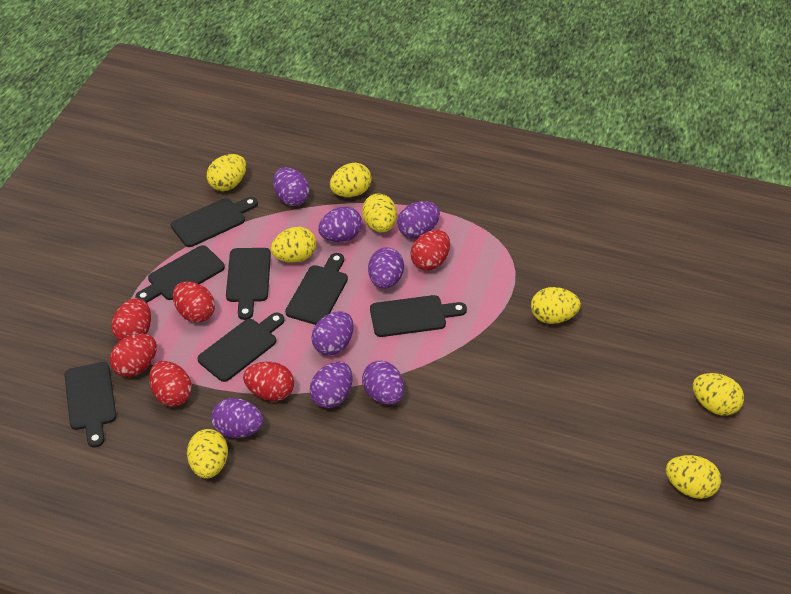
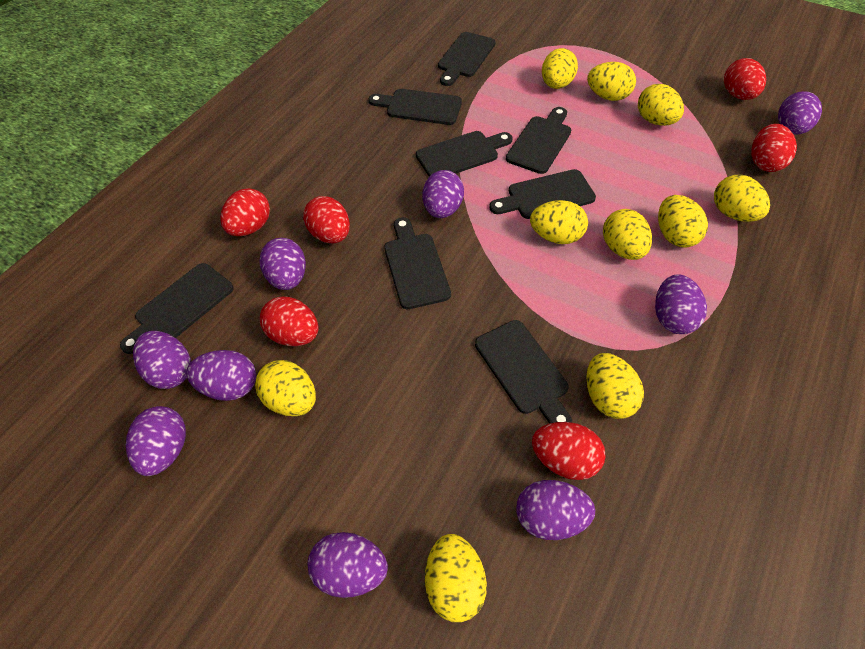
black cutting board: 7 -> 8
purple egg: 8 -> 9
yellow egg: 8 -> 10

